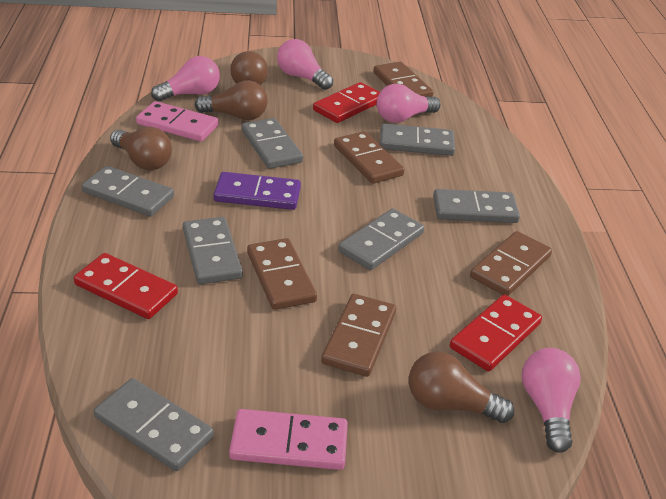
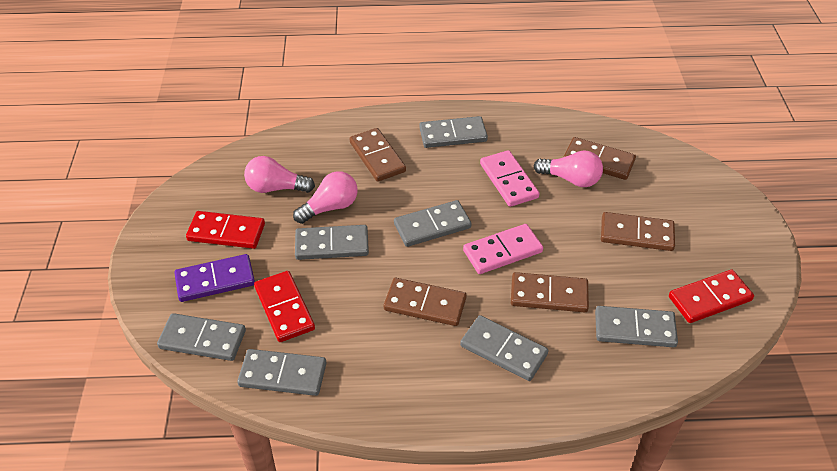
brown light bulb: 4 -> 0
pink light bulb: 4 -> 3

